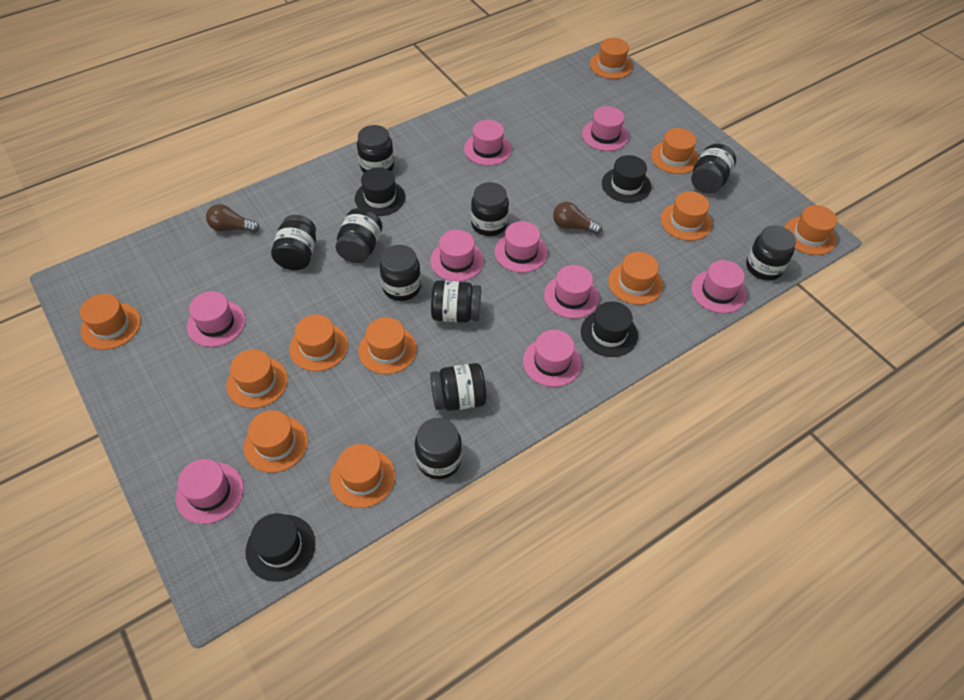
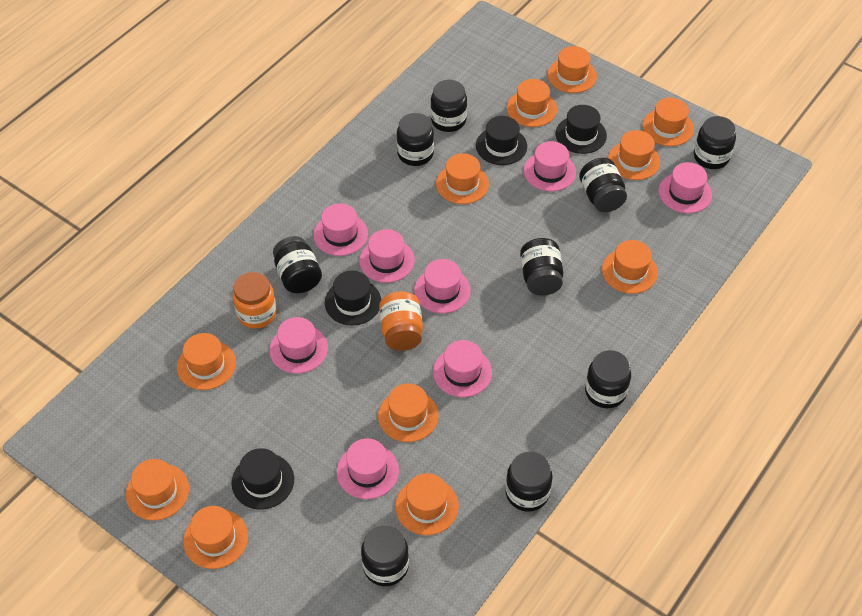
black jar: 10 -> 9
brown light bulb: 2 -> 0
orange jar: 0 -> 2
pink hat: 9 -> 8

